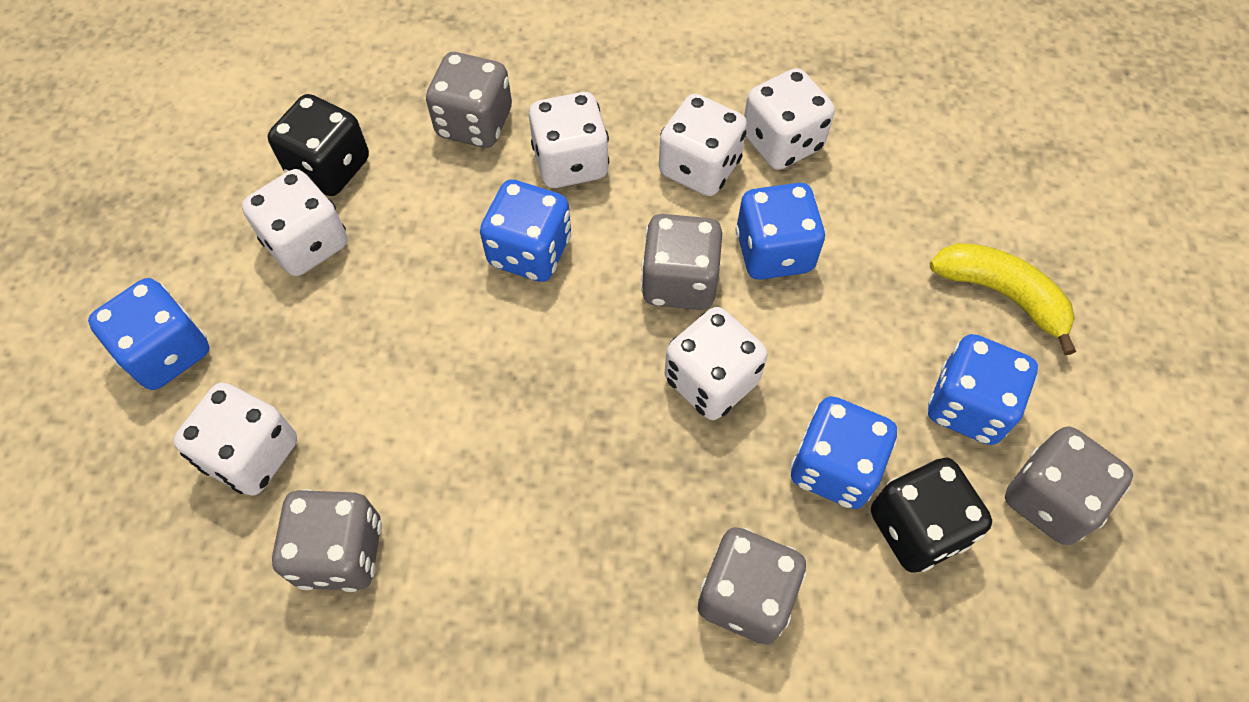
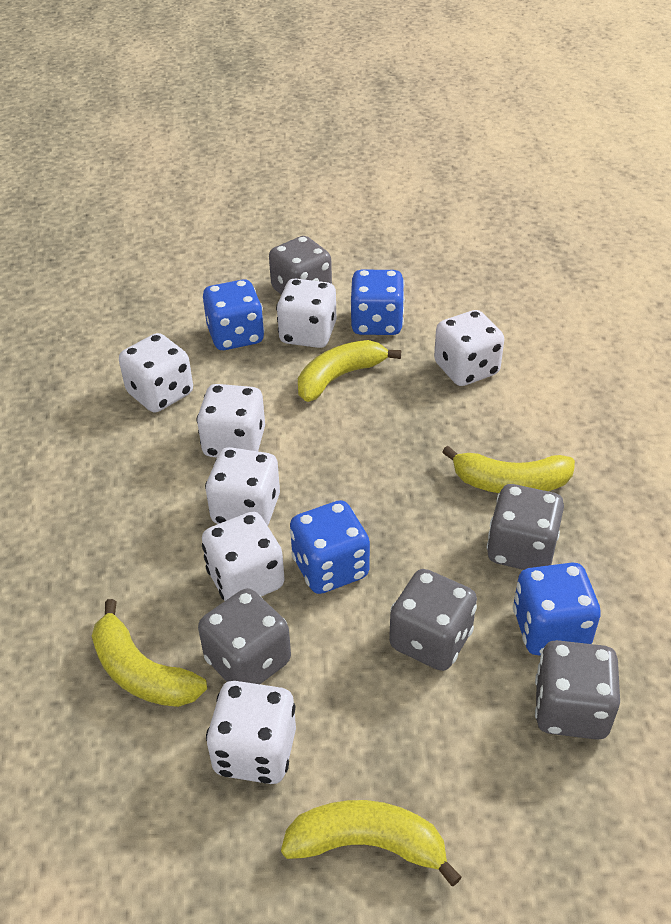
black dice: 2 -> 0
blue dice: 5 -> 4
white dice: 6 -> 7
yellow banana: 1 -> 4

